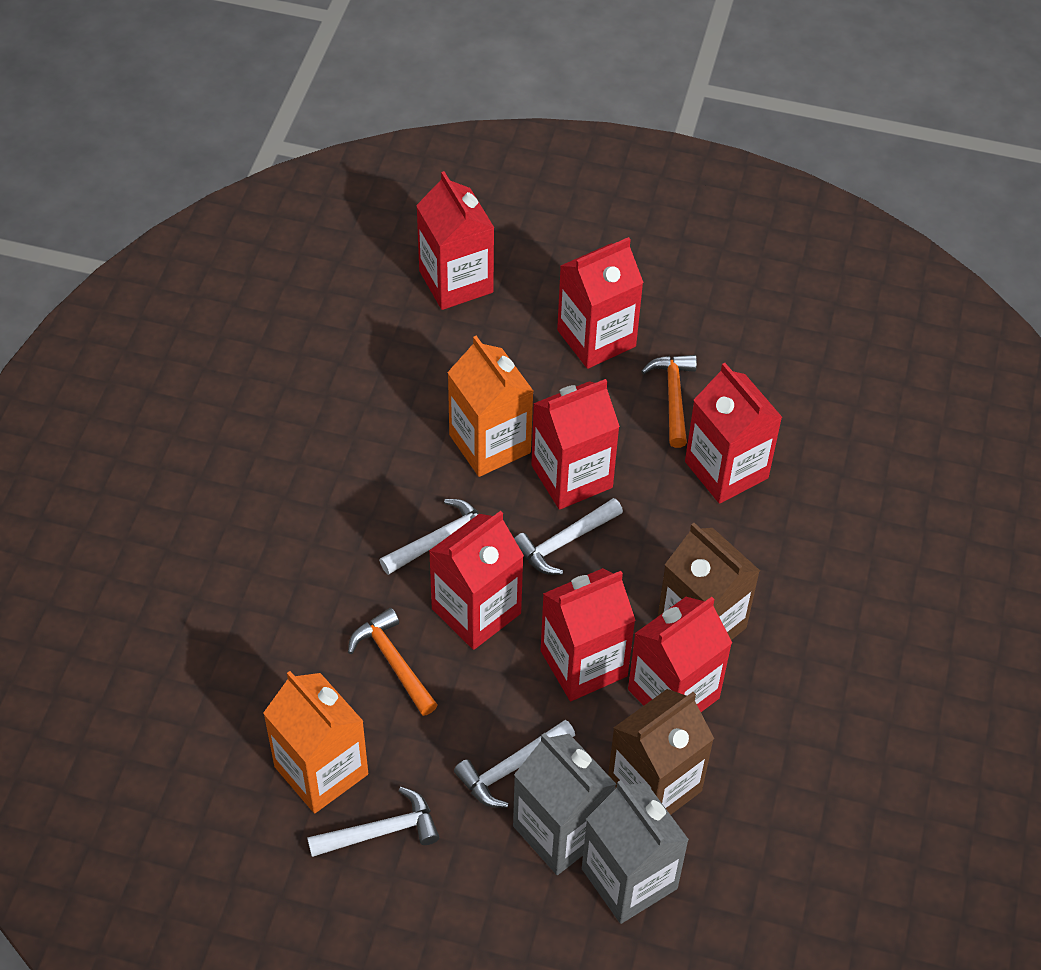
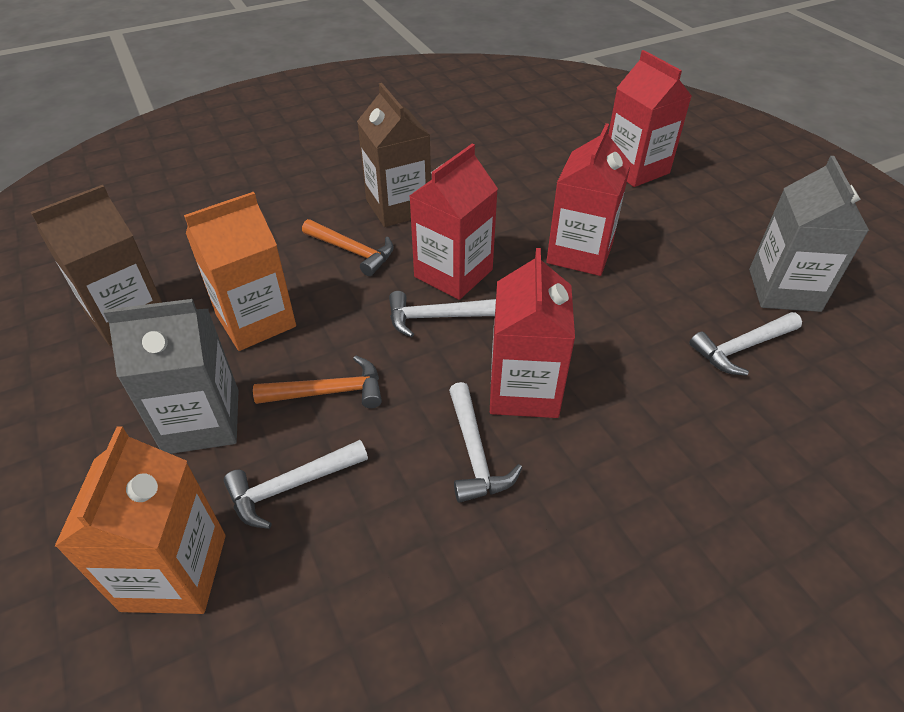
red carton: 7 -> 4

